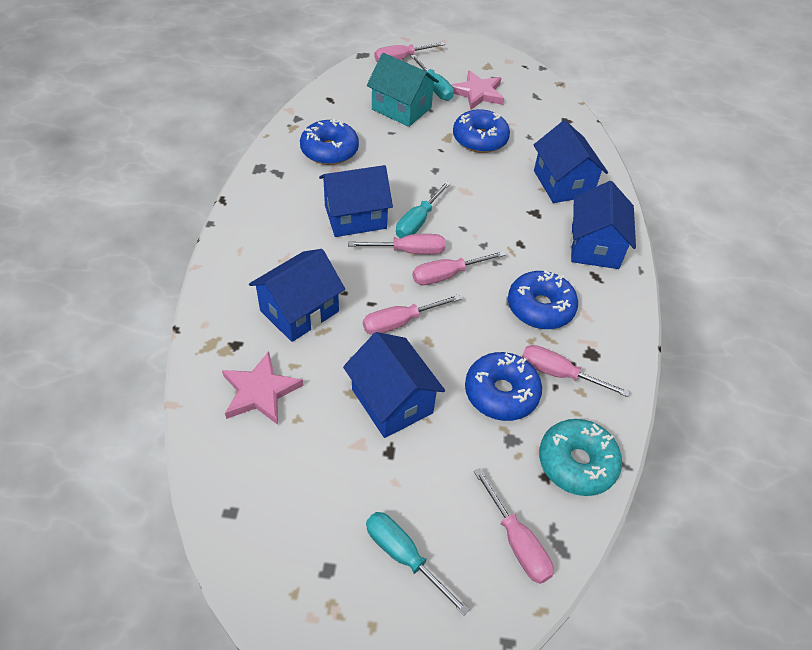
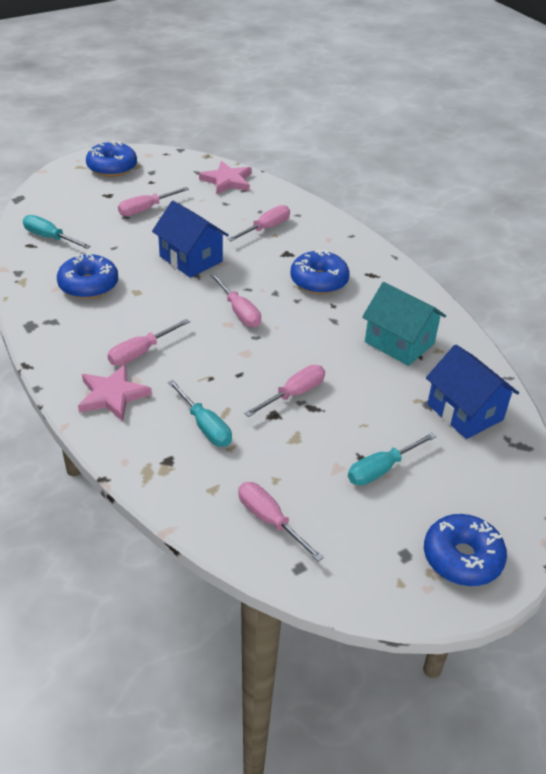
blue house: 5 -> 2
turquoise donut: 1 -> 0

